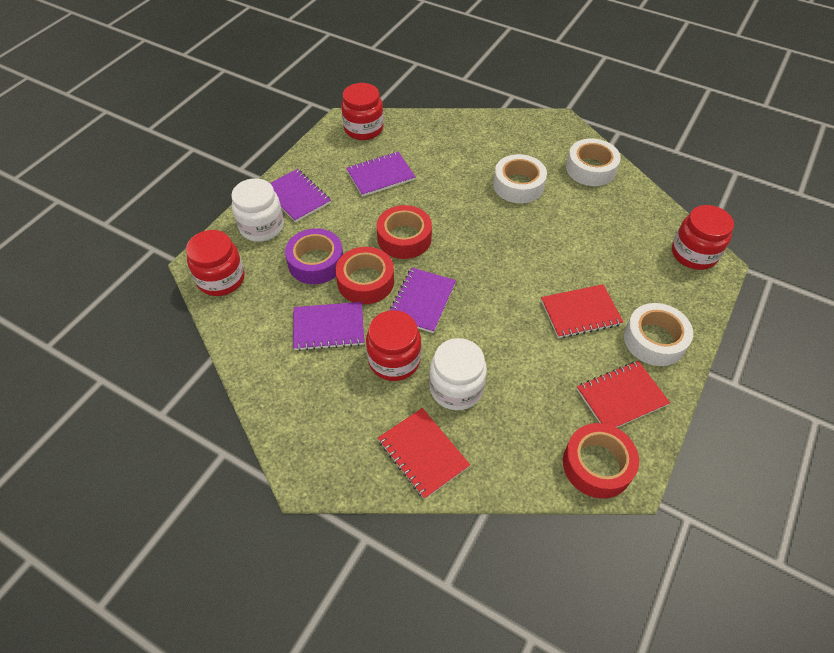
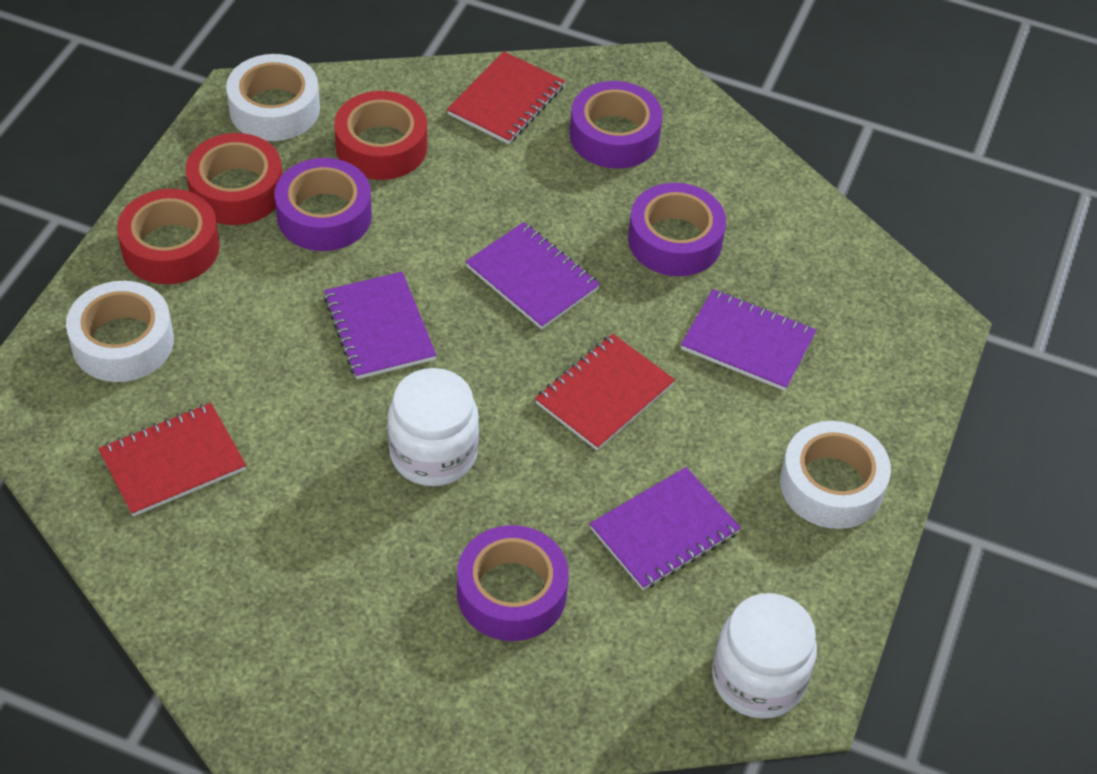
purple tape: 1 -> 4
red jar: 4 -> 0

